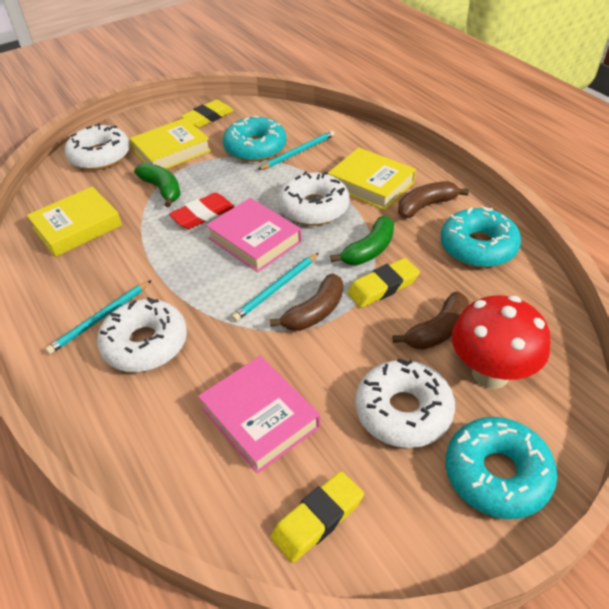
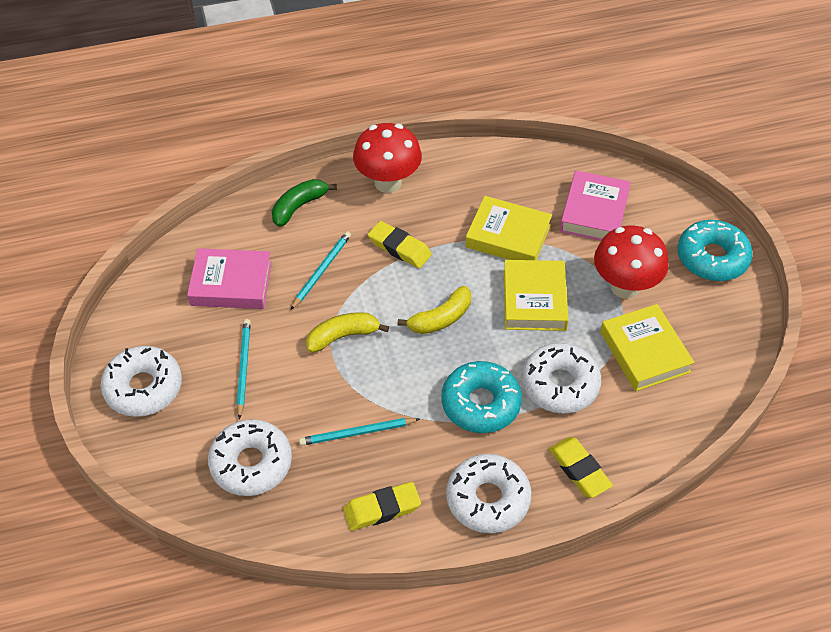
brown banana: 3 -> 0
green banana: 2 -> 1
red eraser: 1 -> 0
red mushroom: 1 -> 2
turquoise donut: 3 -> 2
yellow banana: 0 -> 2

